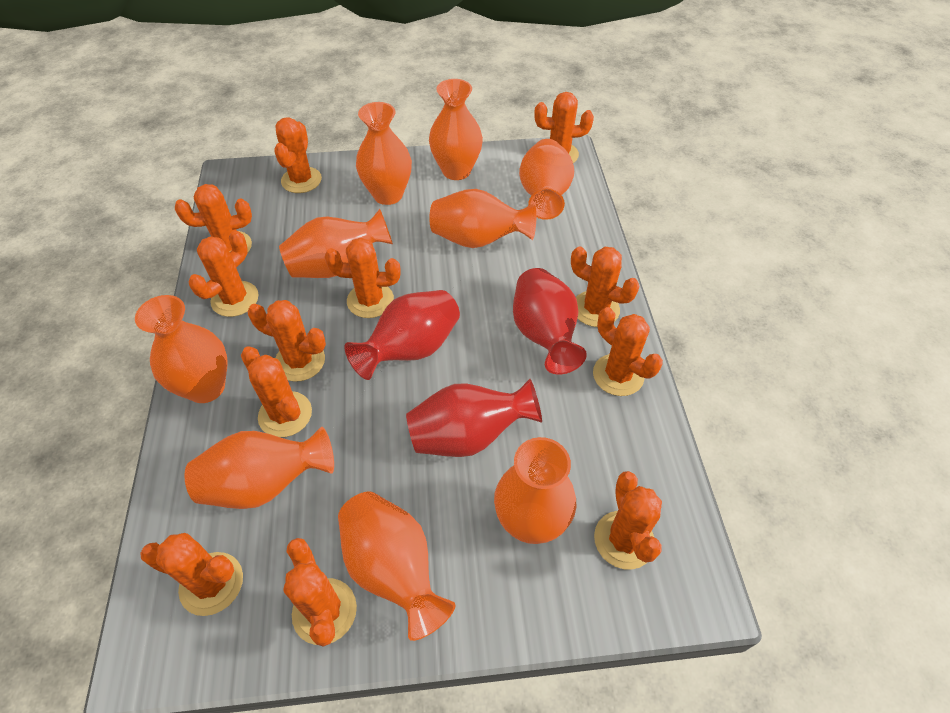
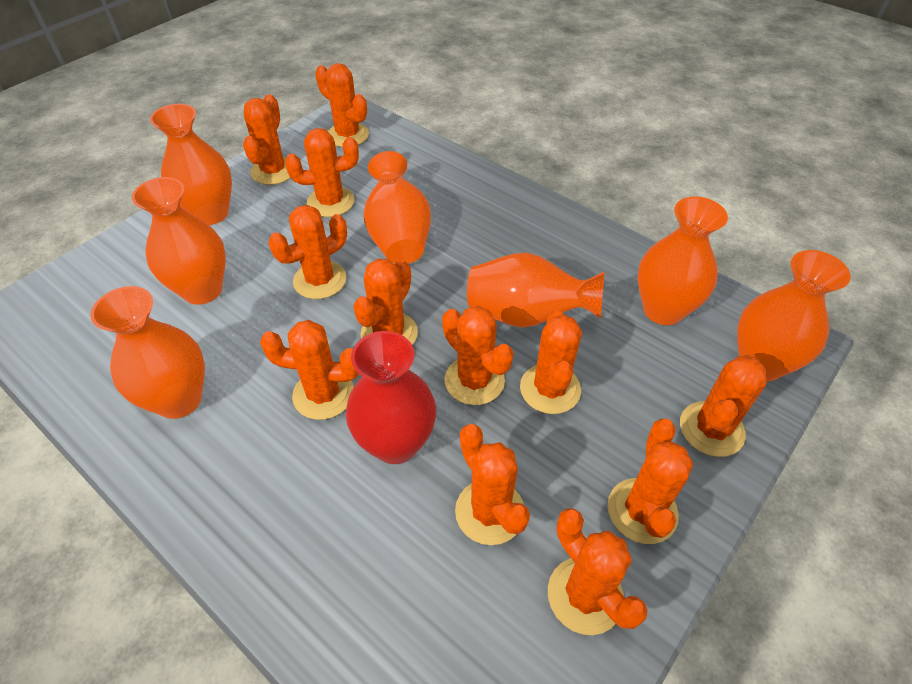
orange vase: 9 -> 7
red vase: 3 -> 1

